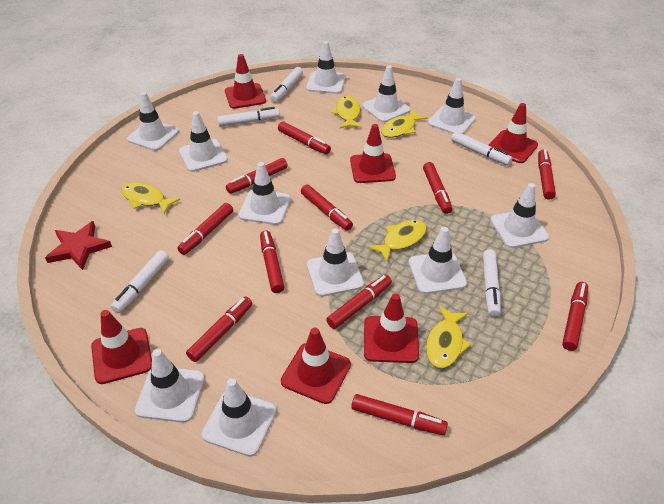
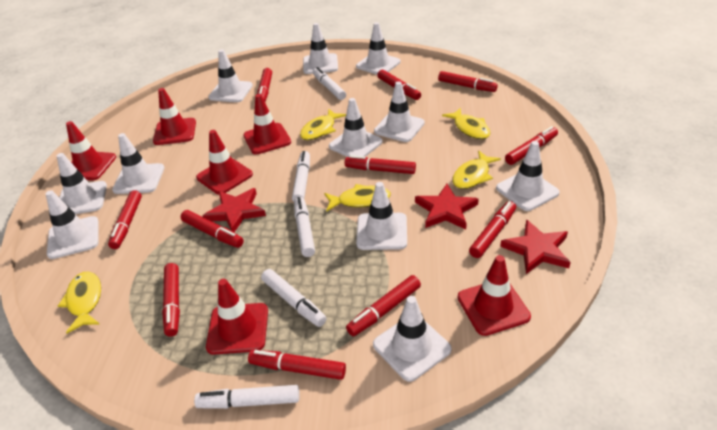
red star: 1 -> 3

